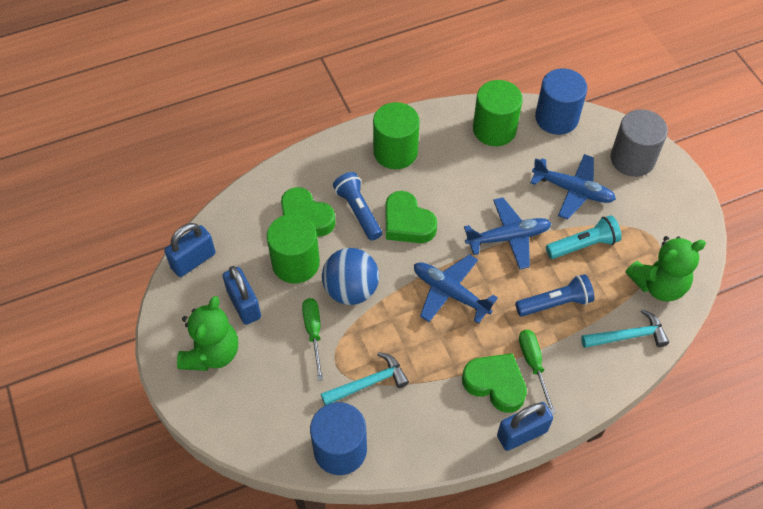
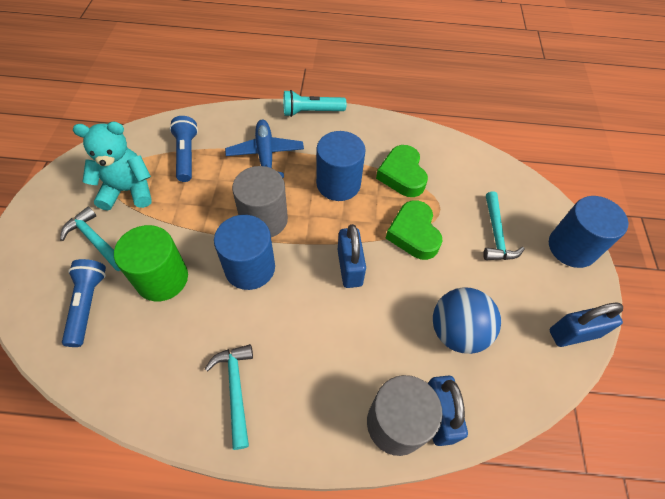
blue cylinder: 2 -> 3
blue plane: 3 -> 1
green cylinder: 3 -> 1
green heart: 3 -> 2
green screwdriver: 2 -> 0
green teddy bear: 2 -> 0
grey cylinder: 1 -> 2
turquoise hammer: 2 -> 3
turquoise teddy bear: 0 -> 1

